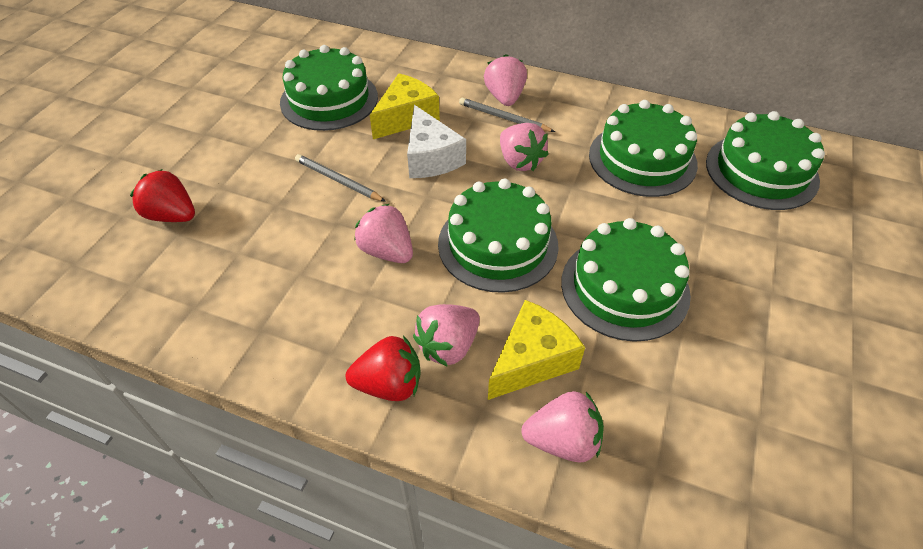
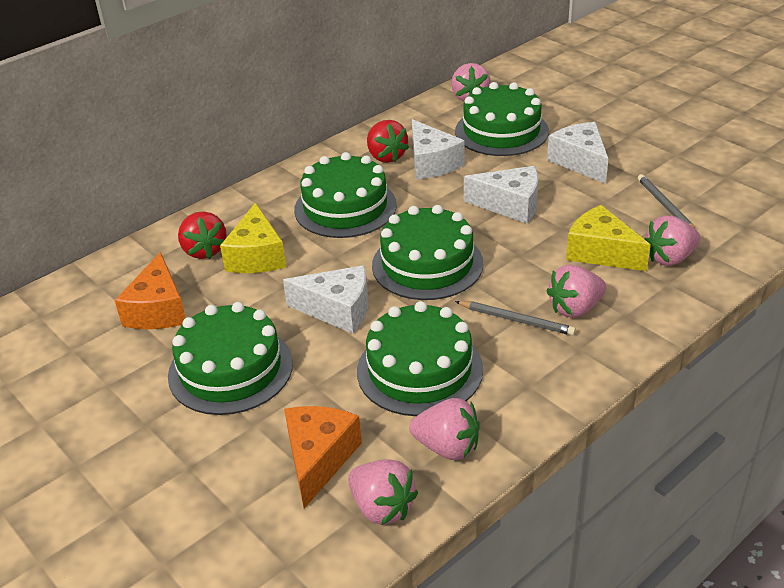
orange cheese: 0 -> 2
white cheese: 1 -> 4

